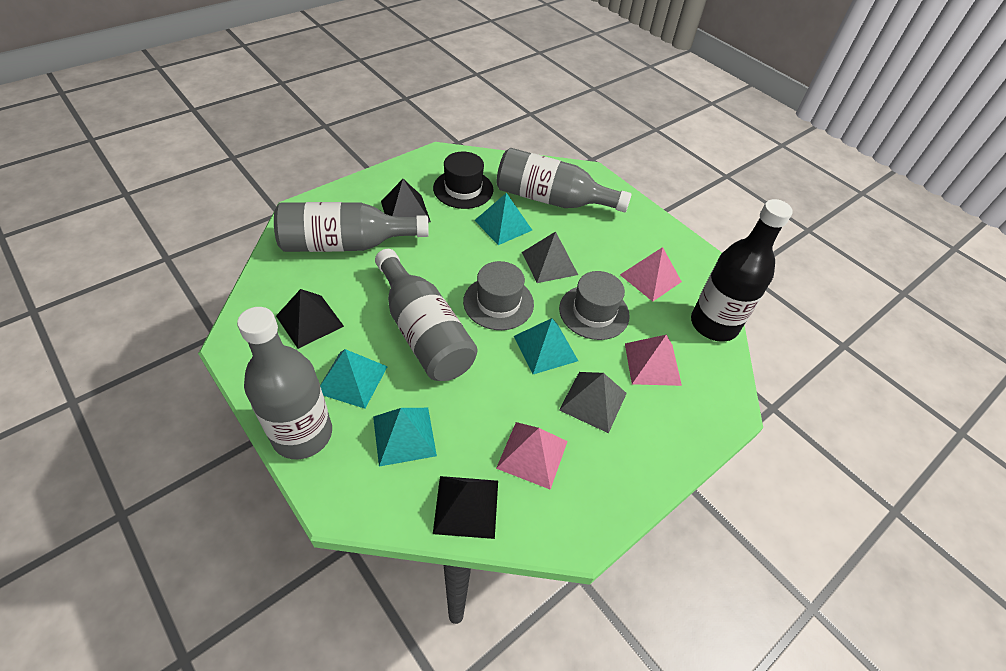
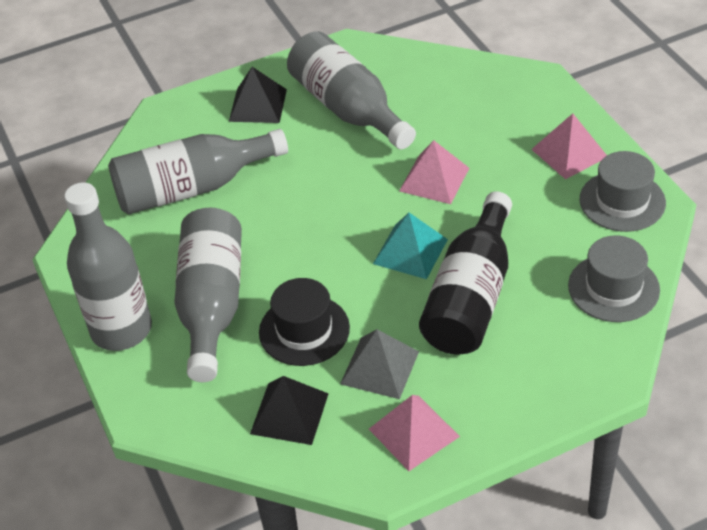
black pyramid: 3 -> 2
grey pyramid: 2 -> 1
turquoise pyramid: 4 -> 1

